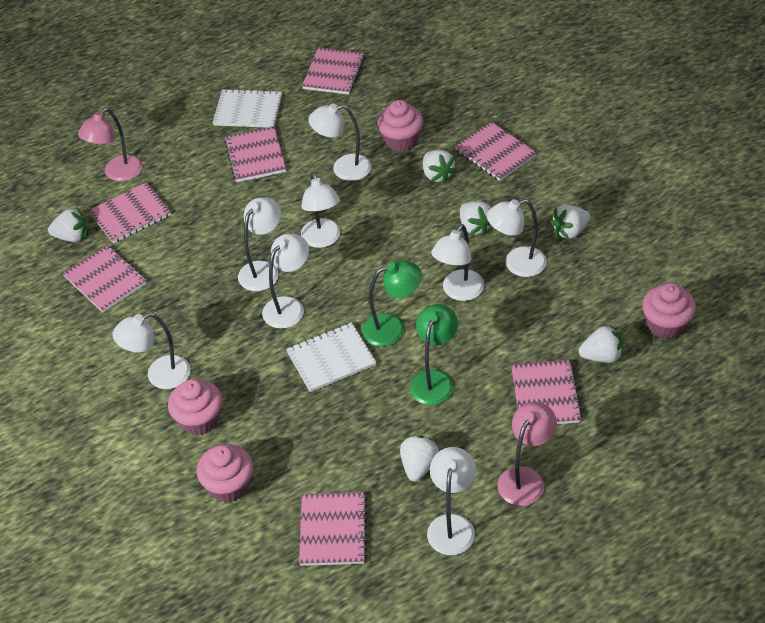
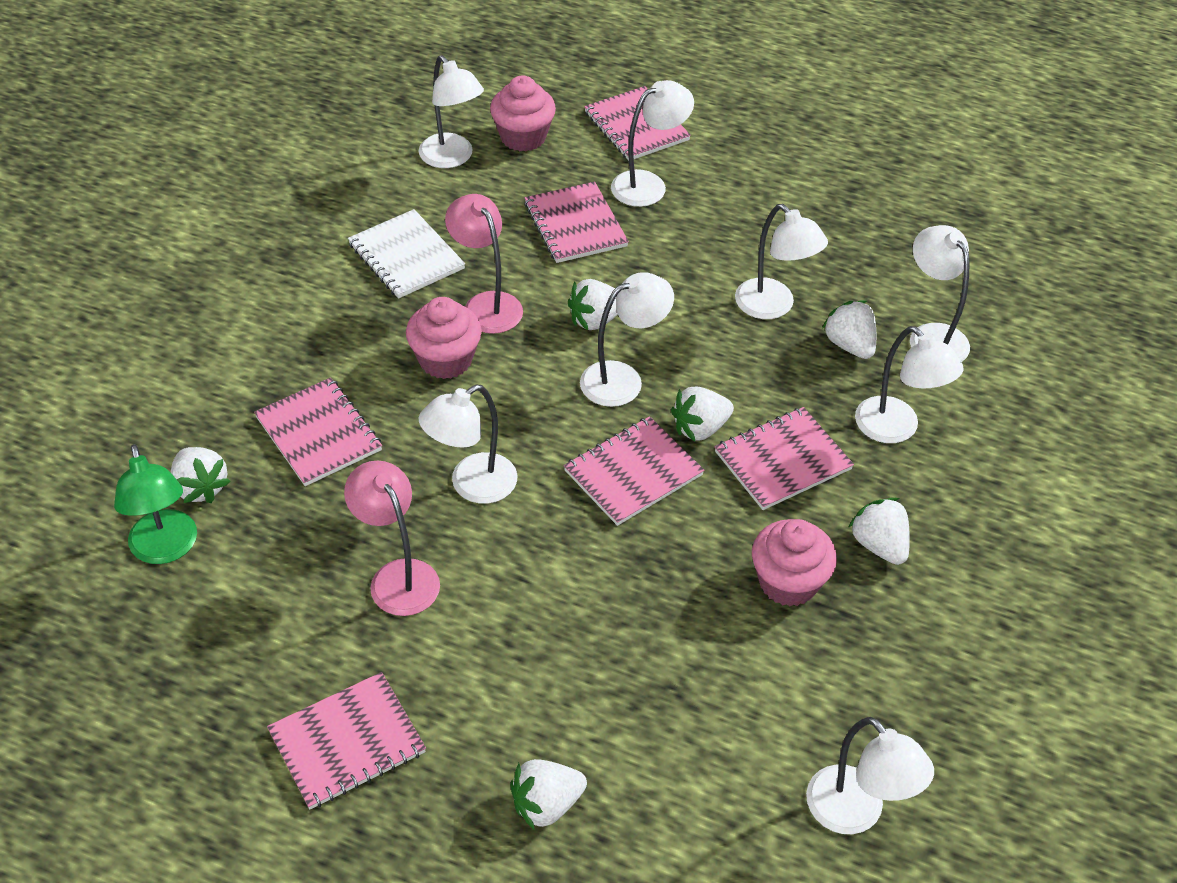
green lamp: 2 -> 1
pink cupcake: 4 -> 3
pink notebook: 7 -> 6
white notebook: 2 -> 1

